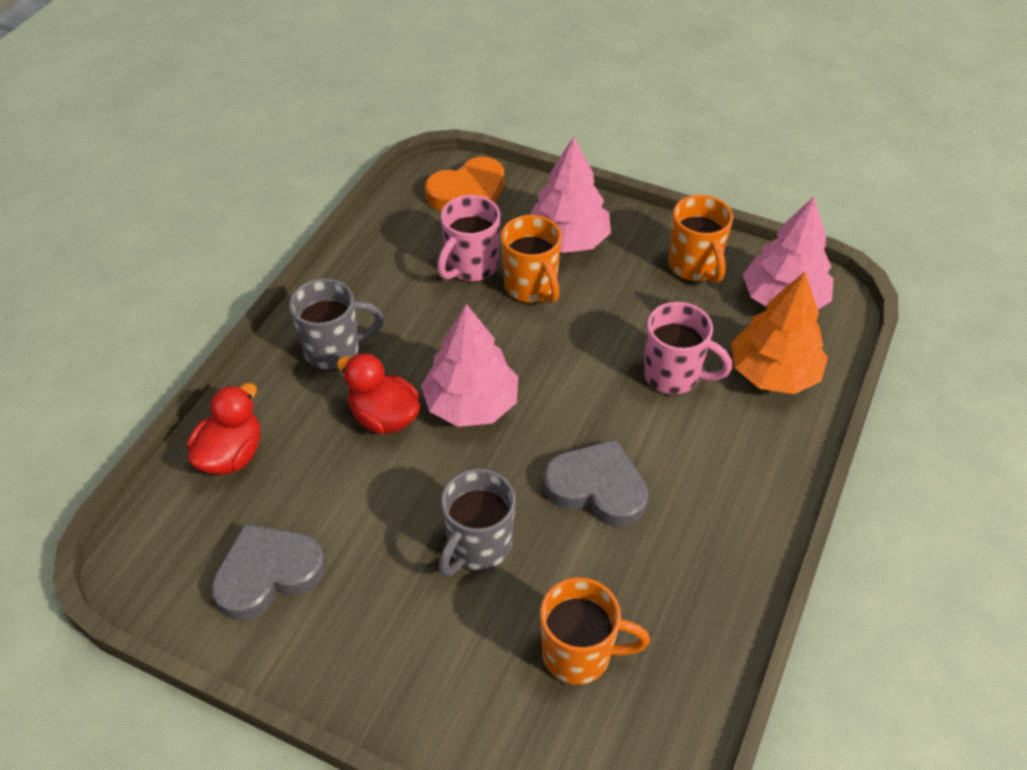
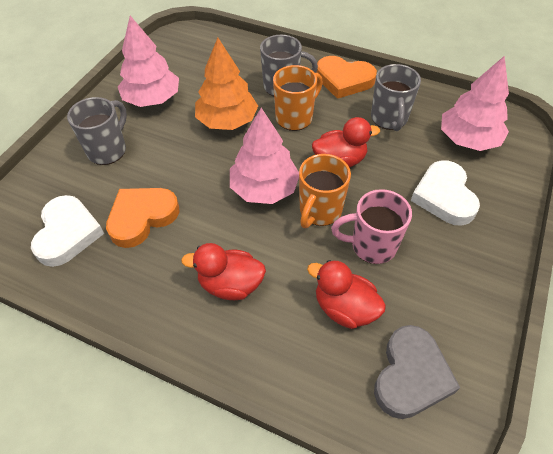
grey heart: 2 -> 1
grey mug: 2 -> 3
orange heart: 1 -> 2
orange mug: 3 -> 2
pink mug: 2 -> 1
red duck: 2 -> 3
white heart: 0 -> 2

